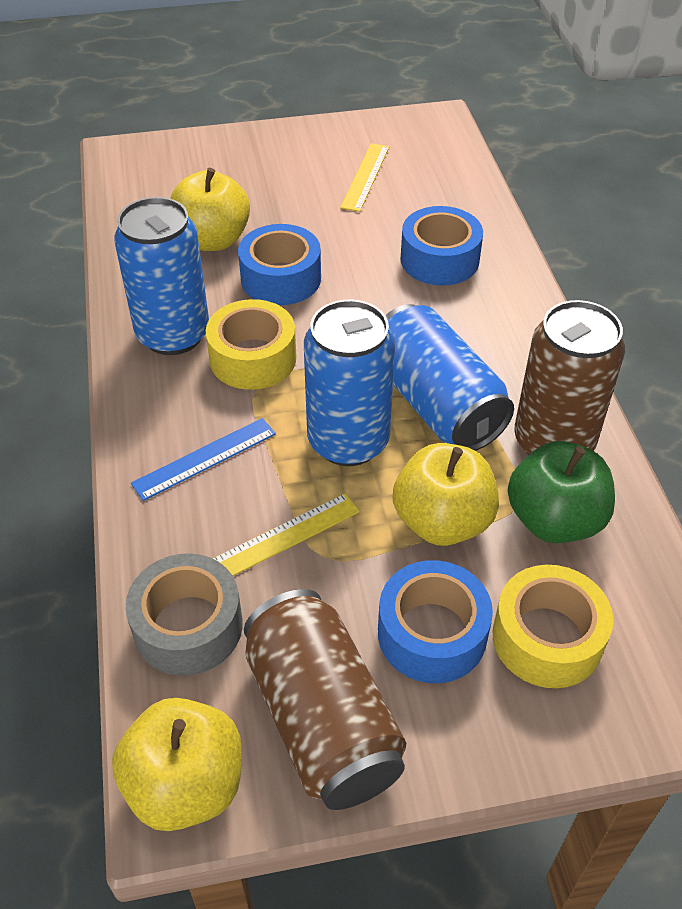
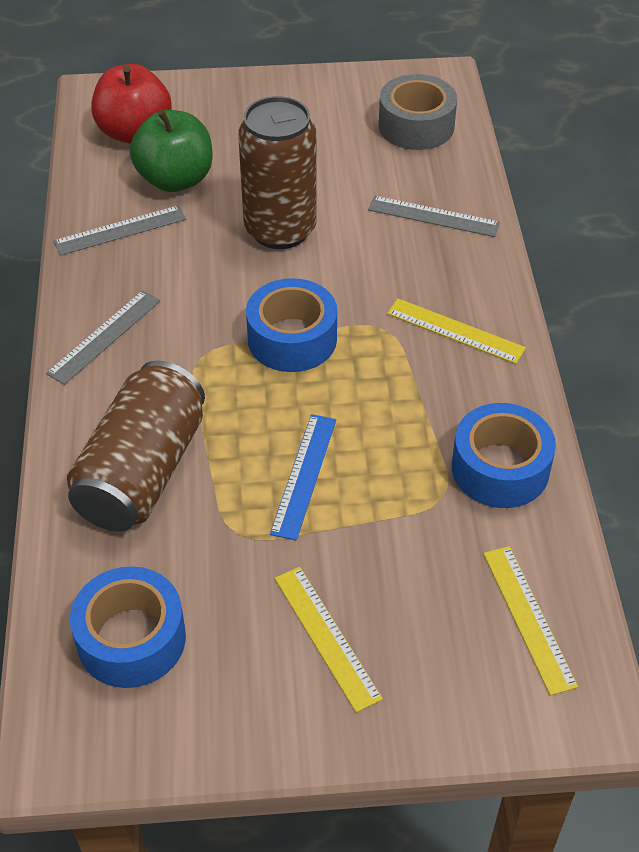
blue can: 3 -> 0
grey ruler: 0 -> 3
red apple: 0 -> 1
yellow apple: 3 -> 0
yellow ruler: 2 -> 3
yellow tape: 2 -> 0

